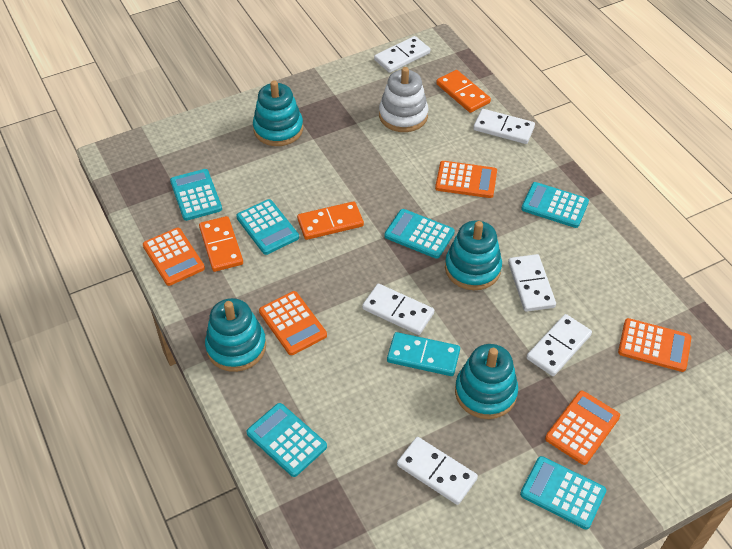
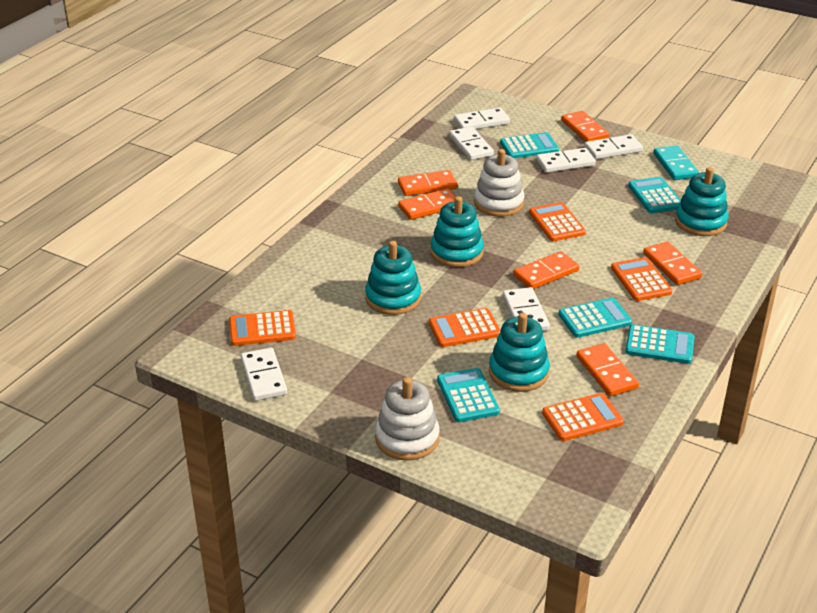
orange domino: 3 -> 6
turquoise calculator: 6 -> 5
white stacking toy: 1 -> 2

